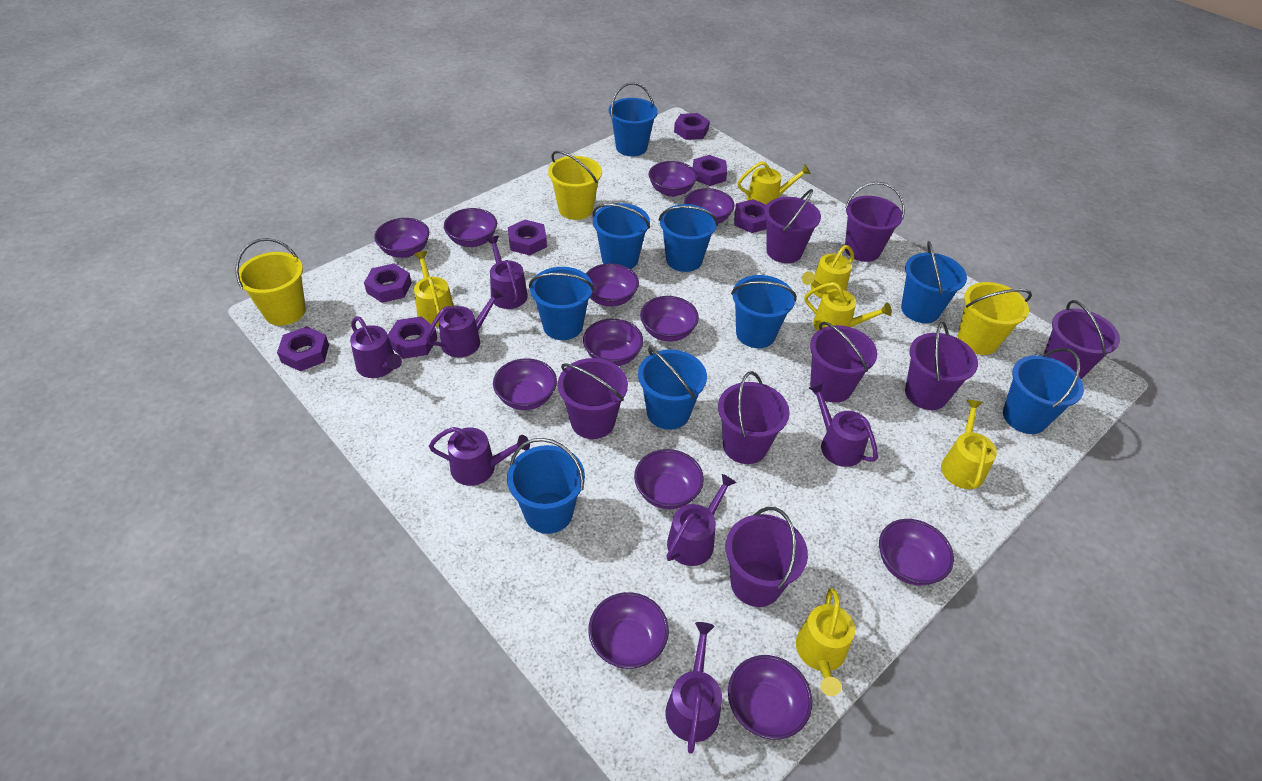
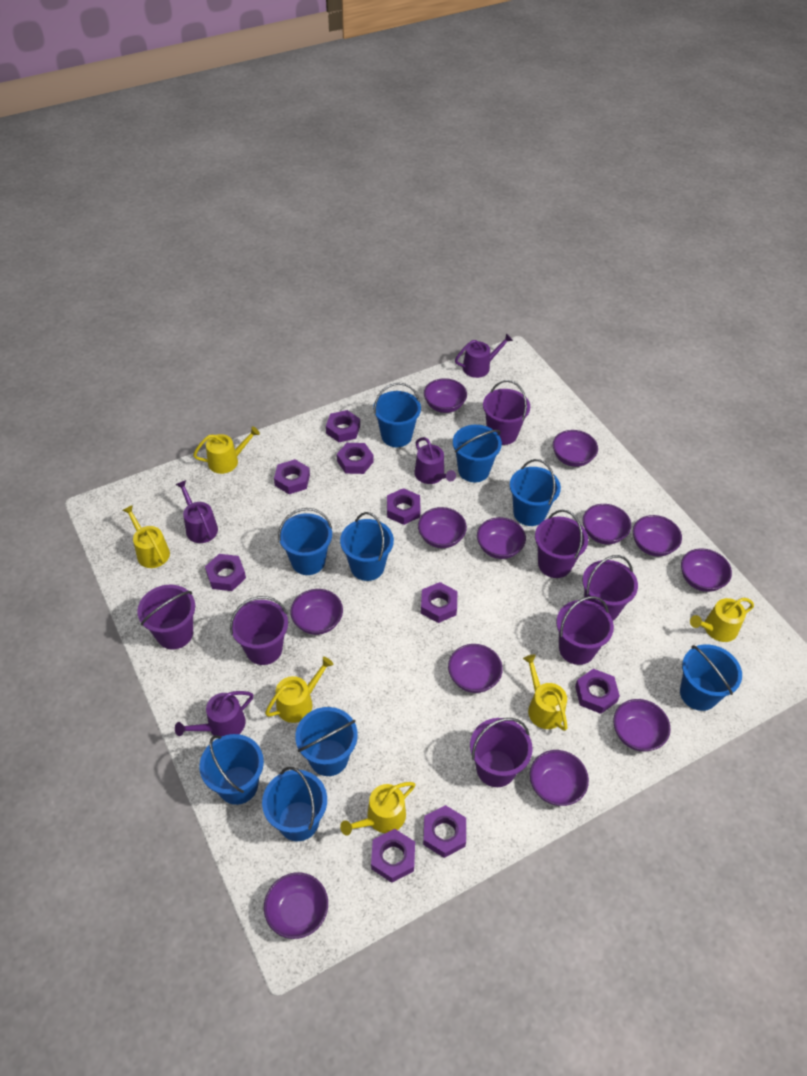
purple bucket: 8 -> 7
purple nut: 7 -> 9
purple watering can: 7 -> 4
yellow bucket: 3 -> 0

